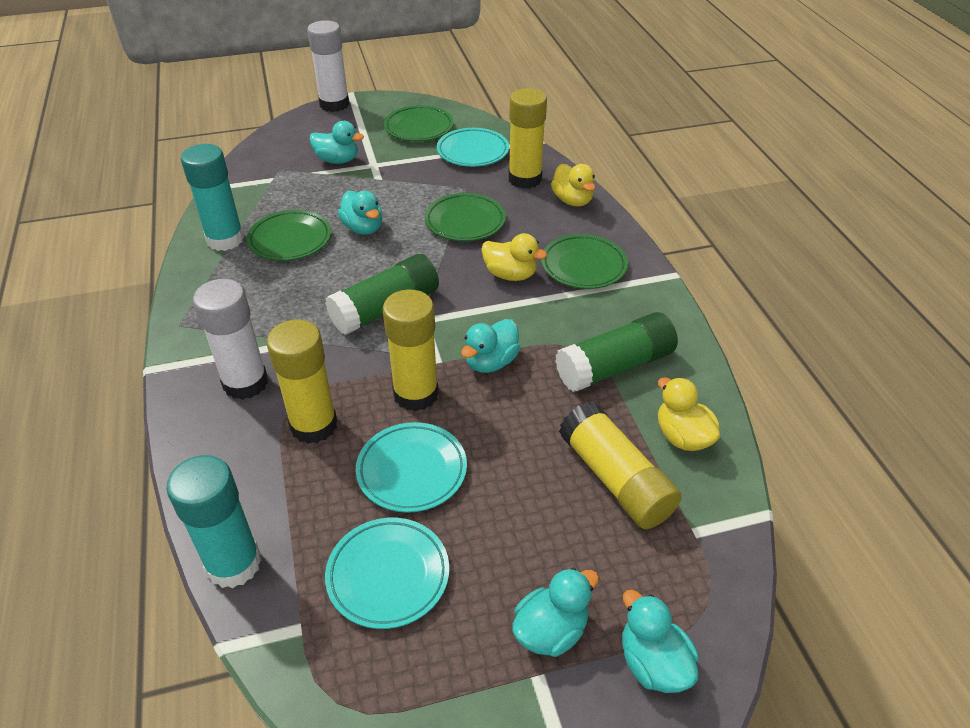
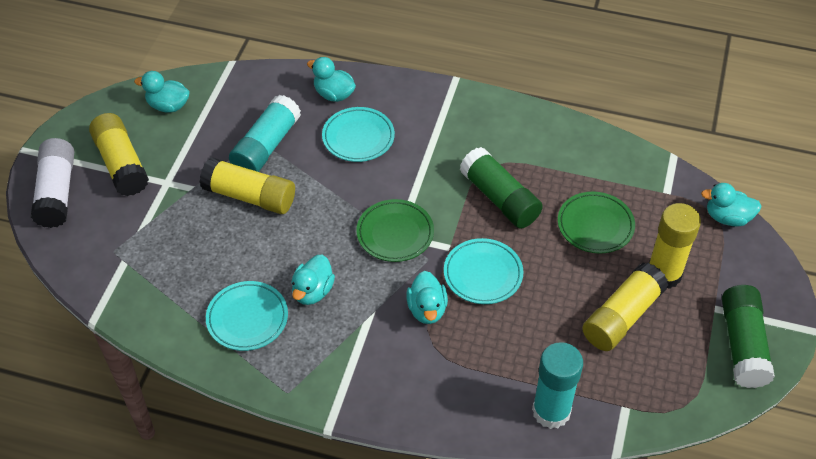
green plate: 4 -> 2
white glue stick: 2 -> 1
yellow duck: 3 -> 0

